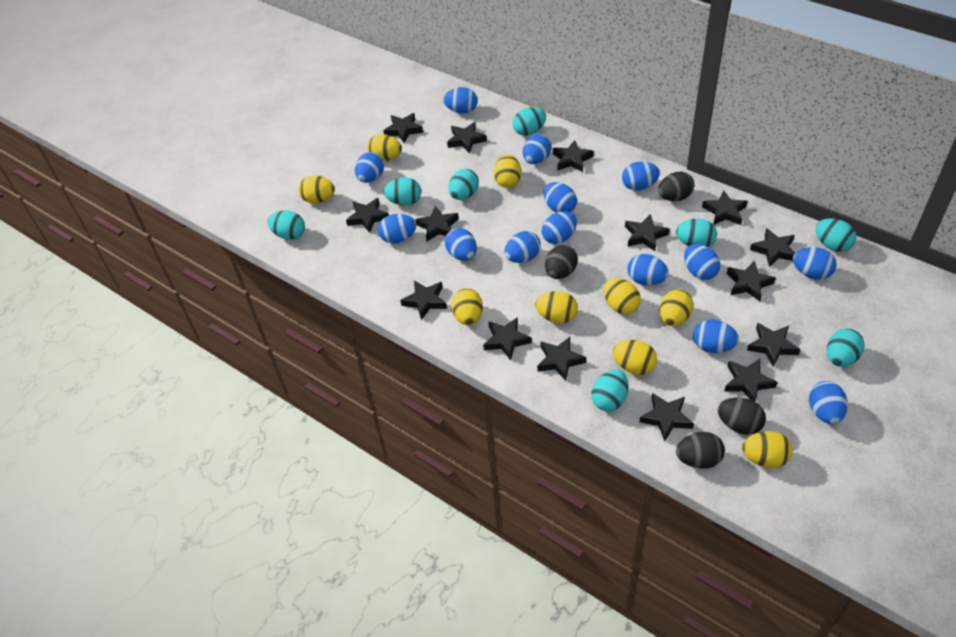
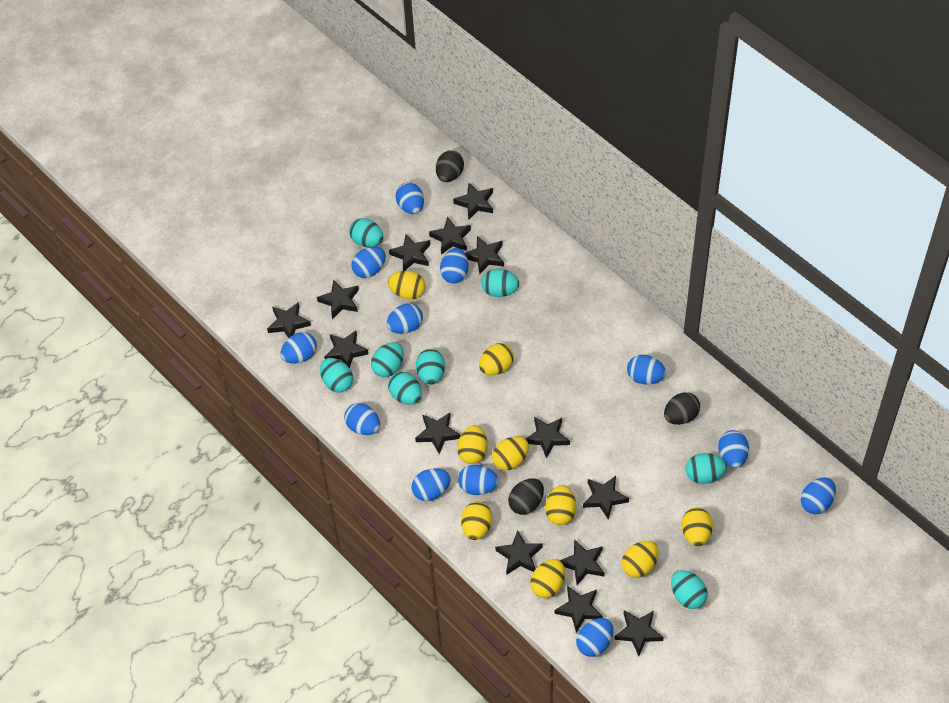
black egg: 4 -> 3
black star: 15 -> 14
blue egg: 14 -> 12

